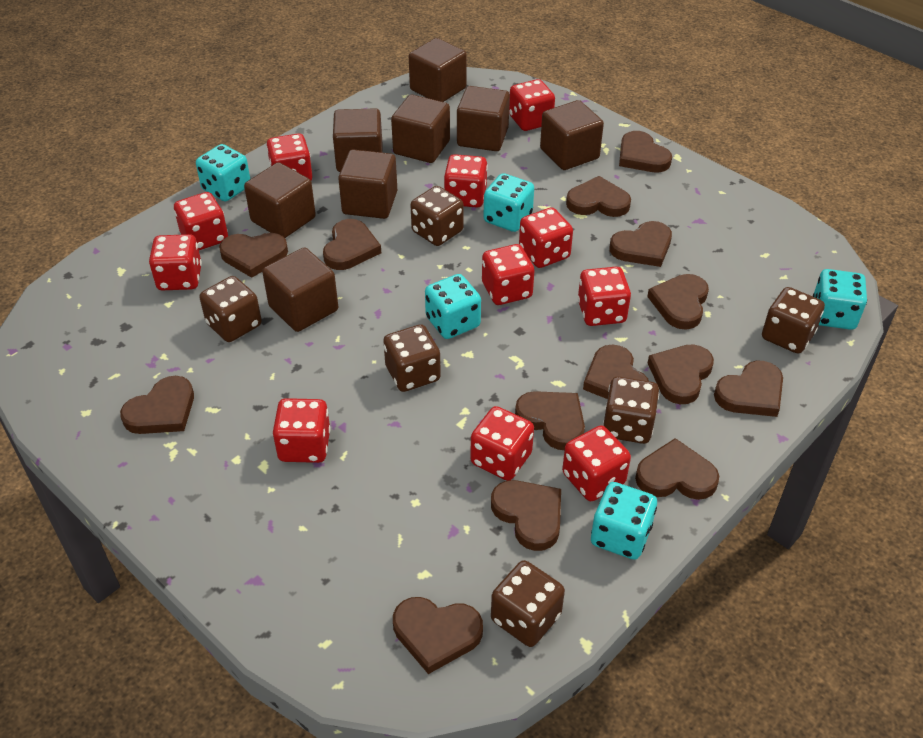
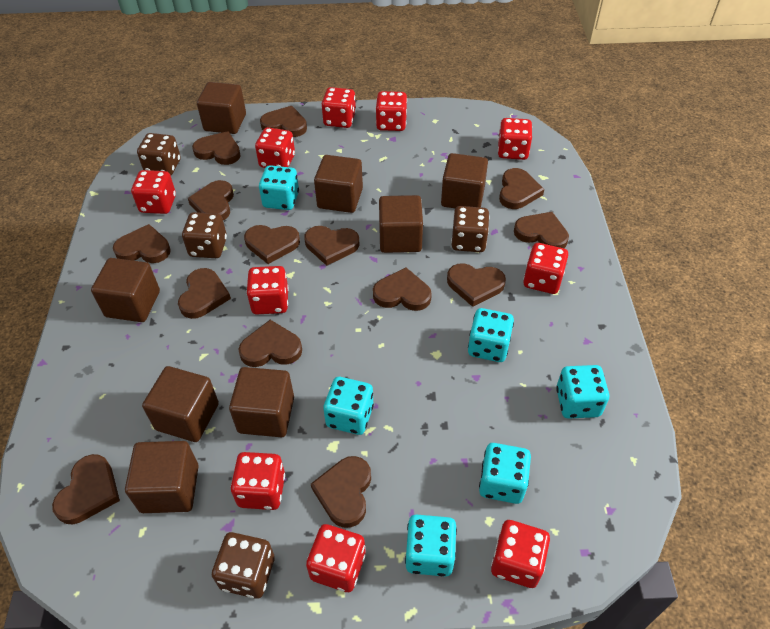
brown dice: 6 -> 4
red dice: 11 -> 10
turquoise dice: 5 -> 6

